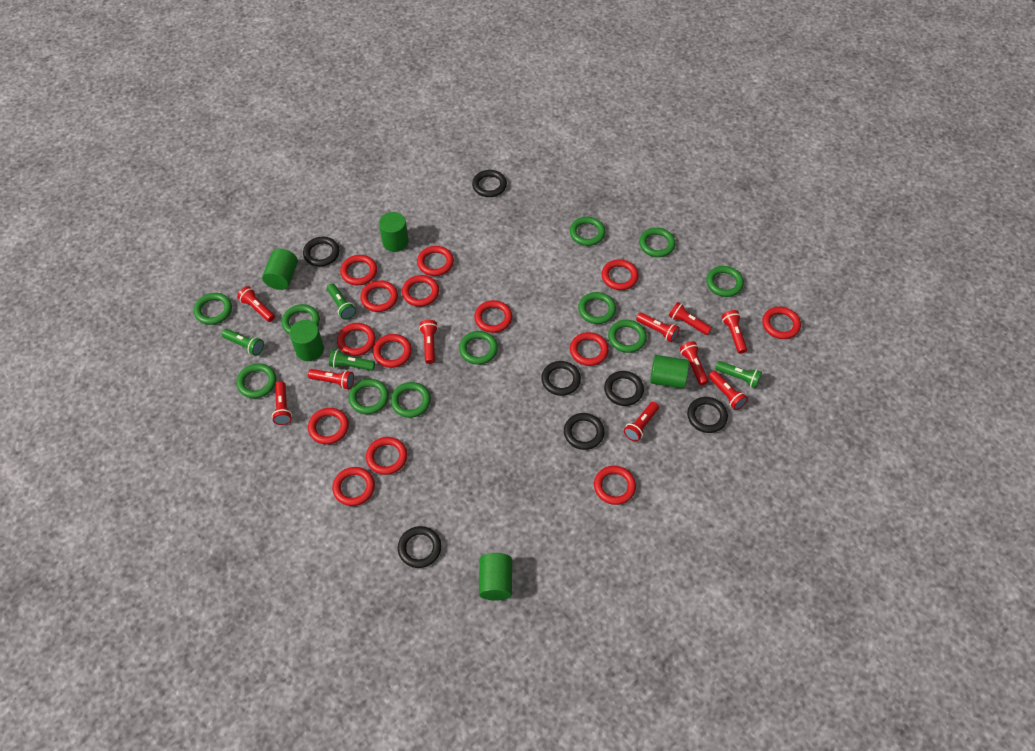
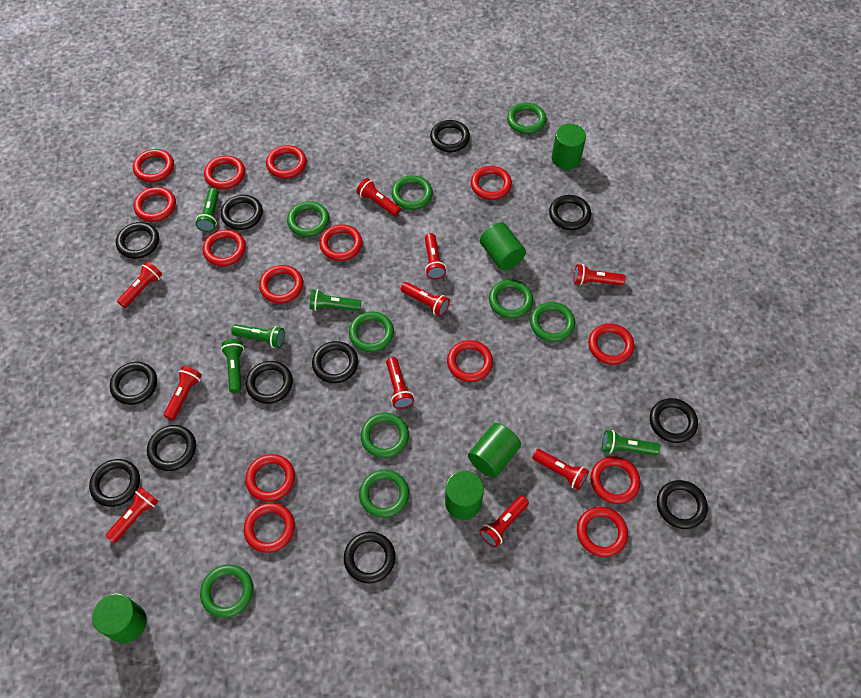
black ring: 7 -> 12
green flashlight: 4 -> 5
green ring: 11 -> 9

